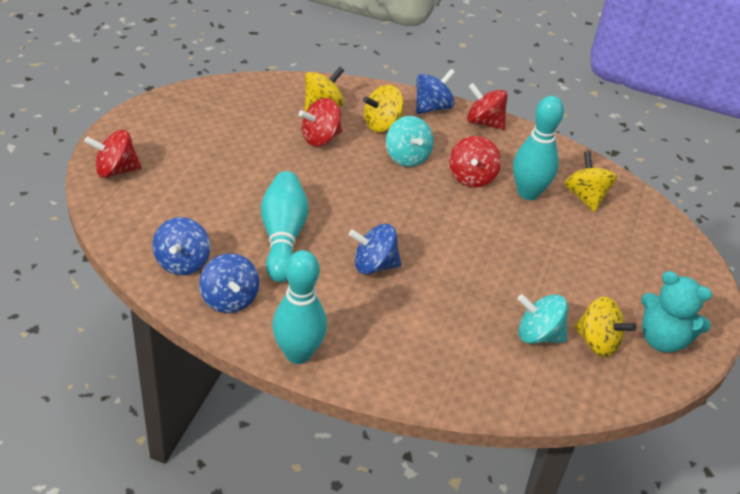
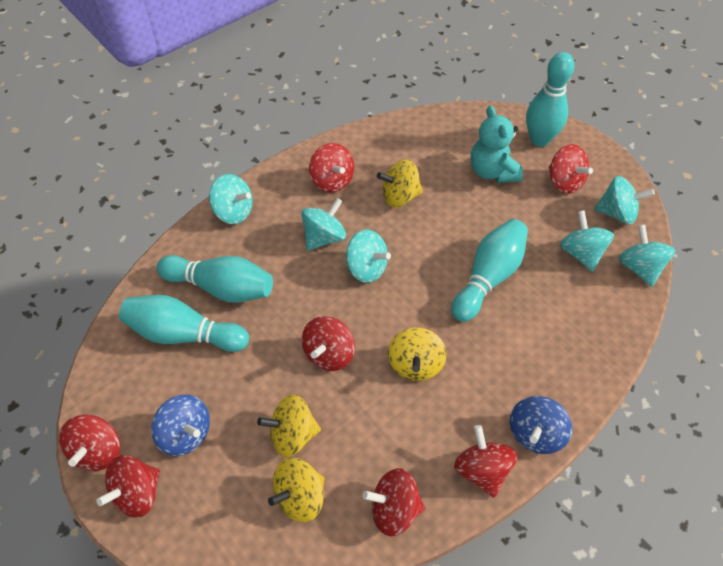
blue spinning top: 4 -> 2
red spinning top: 4 -> 7
turquoise bowling pin: 3 -> 4
turquoise spinning top: 2 -> 6

